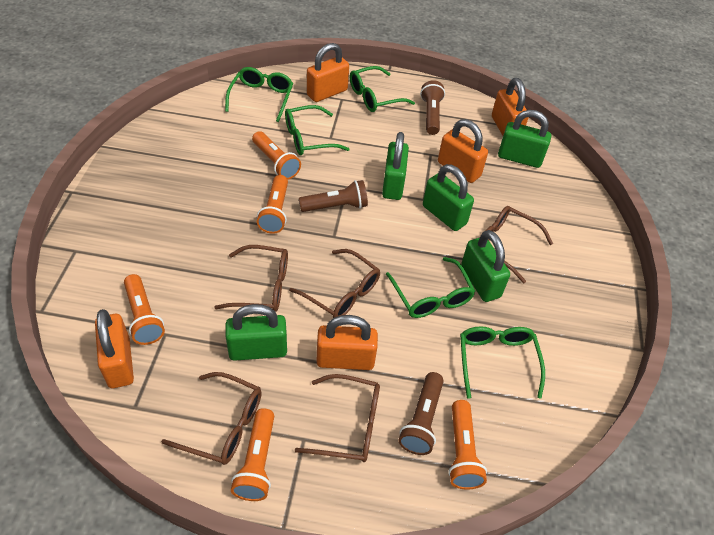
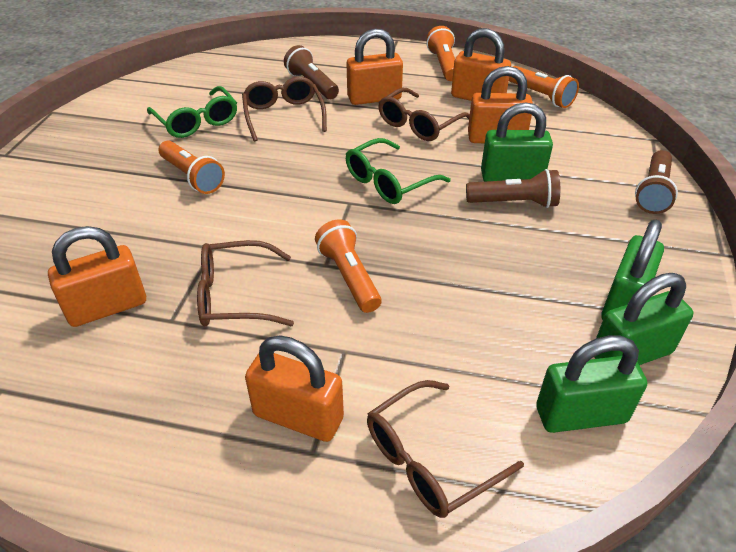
brown glasses: 5 -> 4
green glasses: 5 -> 2
green padlock: 5 -> 4
orange flashlight: 5 -> 4

